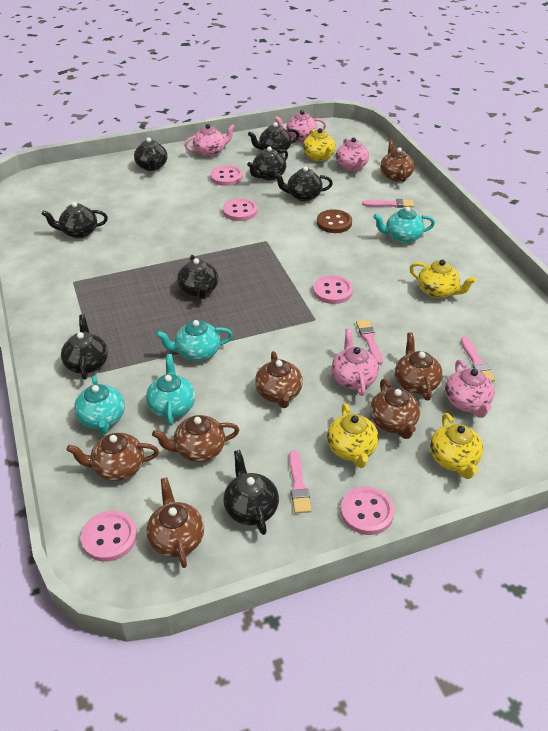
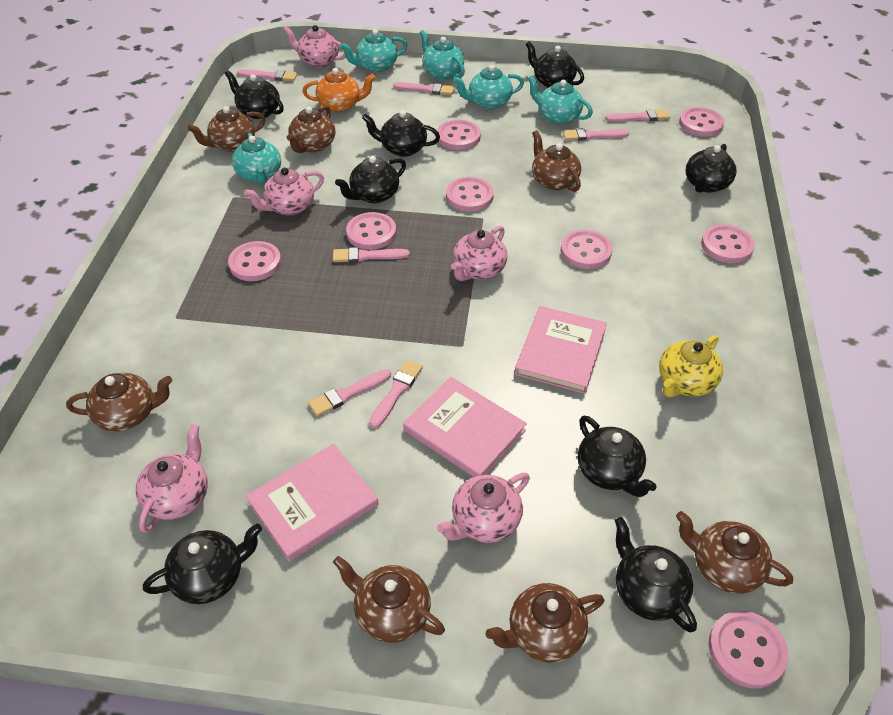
brown button: 1 -> 0
orange teapot: 0 -> 1
pink book: 0 -> 3
pink brush: 4 -> 7
pink button: 5 -> 8
turquoise teapot: 4 -> 5
yellow teapot: 4 -> 1

